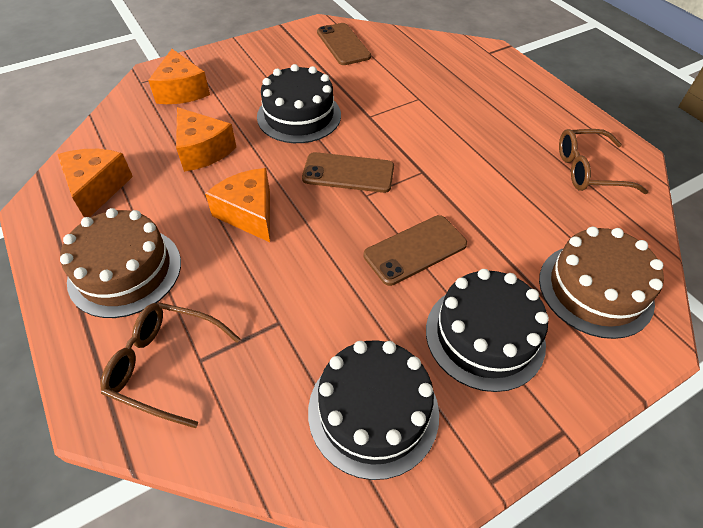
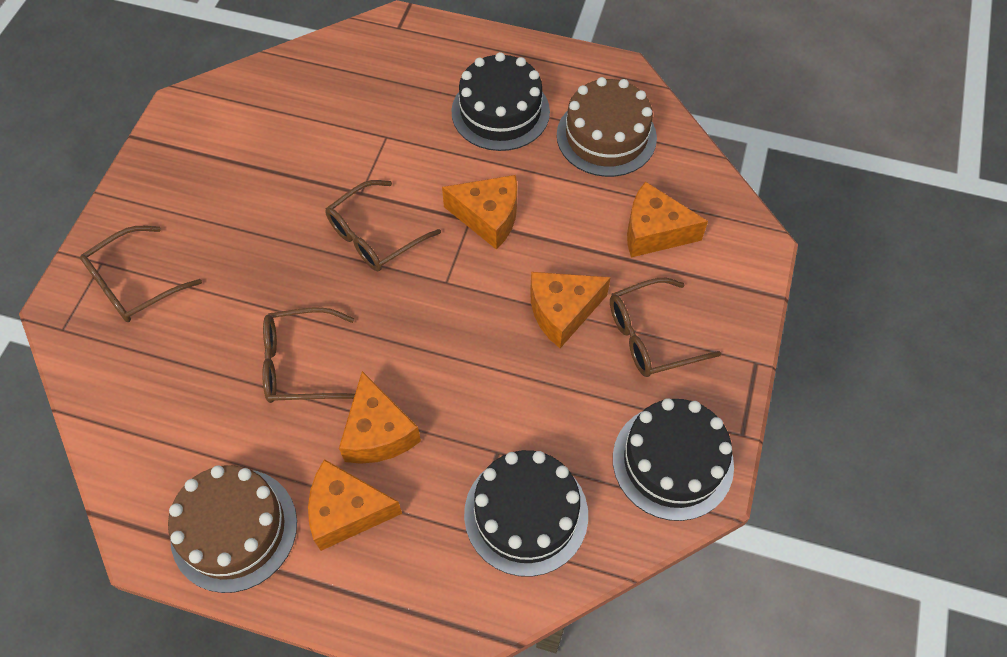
brown glasses: 2 -> 4
brown phone: 3 -> 0
orange cheese: 4 -> 5

